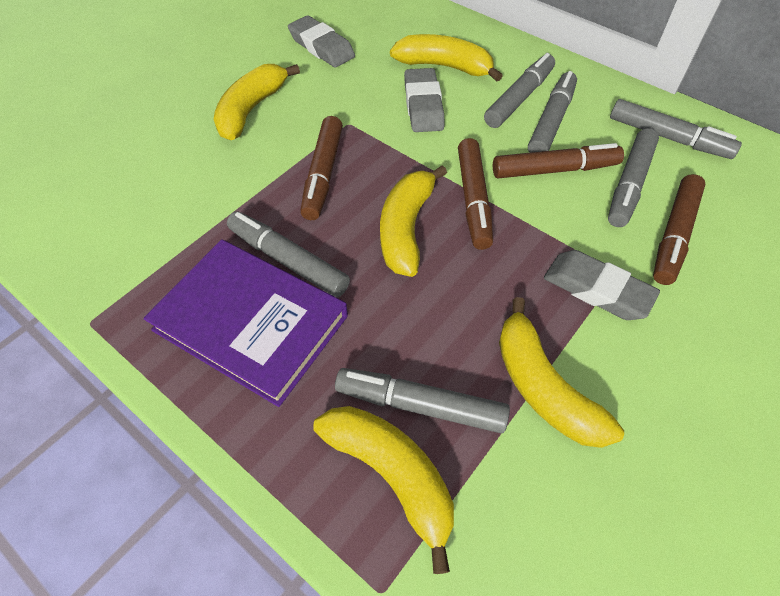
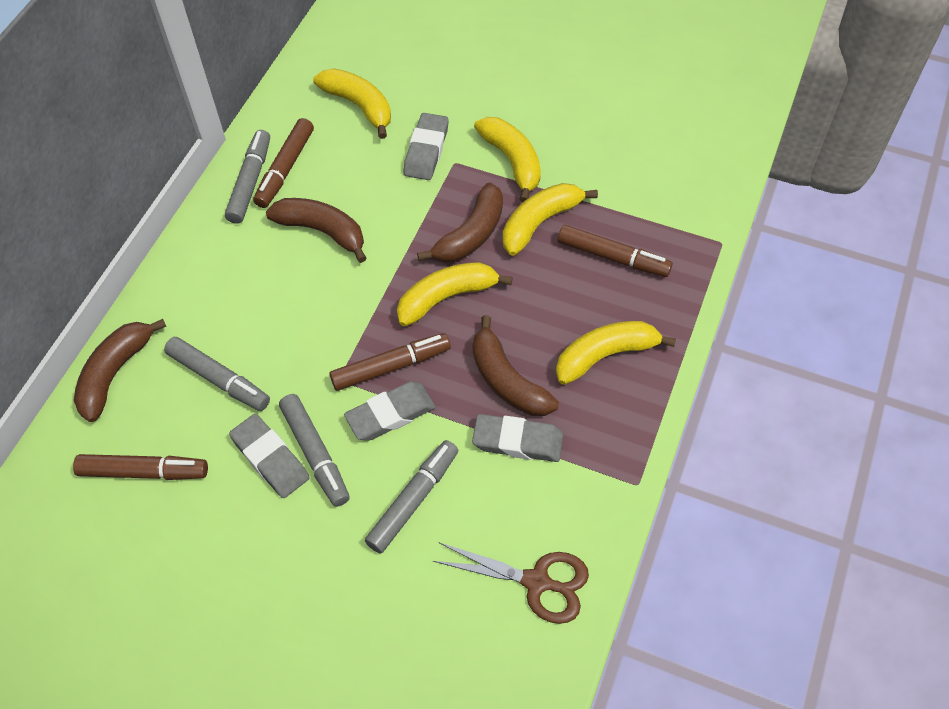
brown banana: 0 -> 4
brown scissors: 0 -> 1
grey eraser: 3 -> 4
grey marker: 6 -> 4
purple book: 1 -> 0

